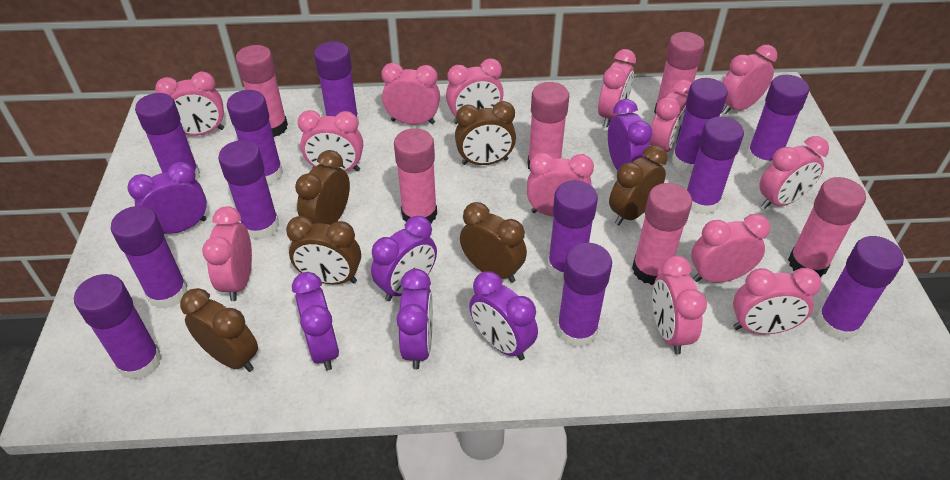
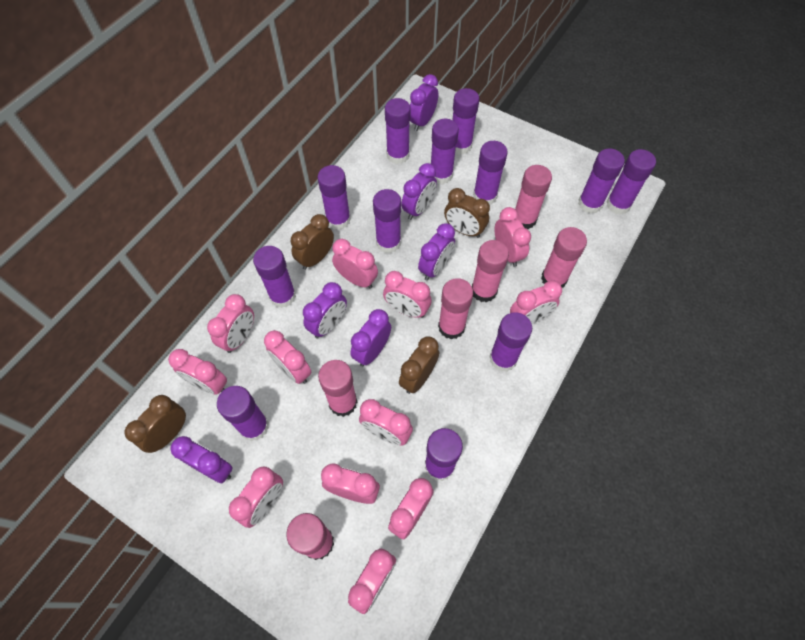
brown clock: 6 -> 4
pink clock: 13 -> 12

